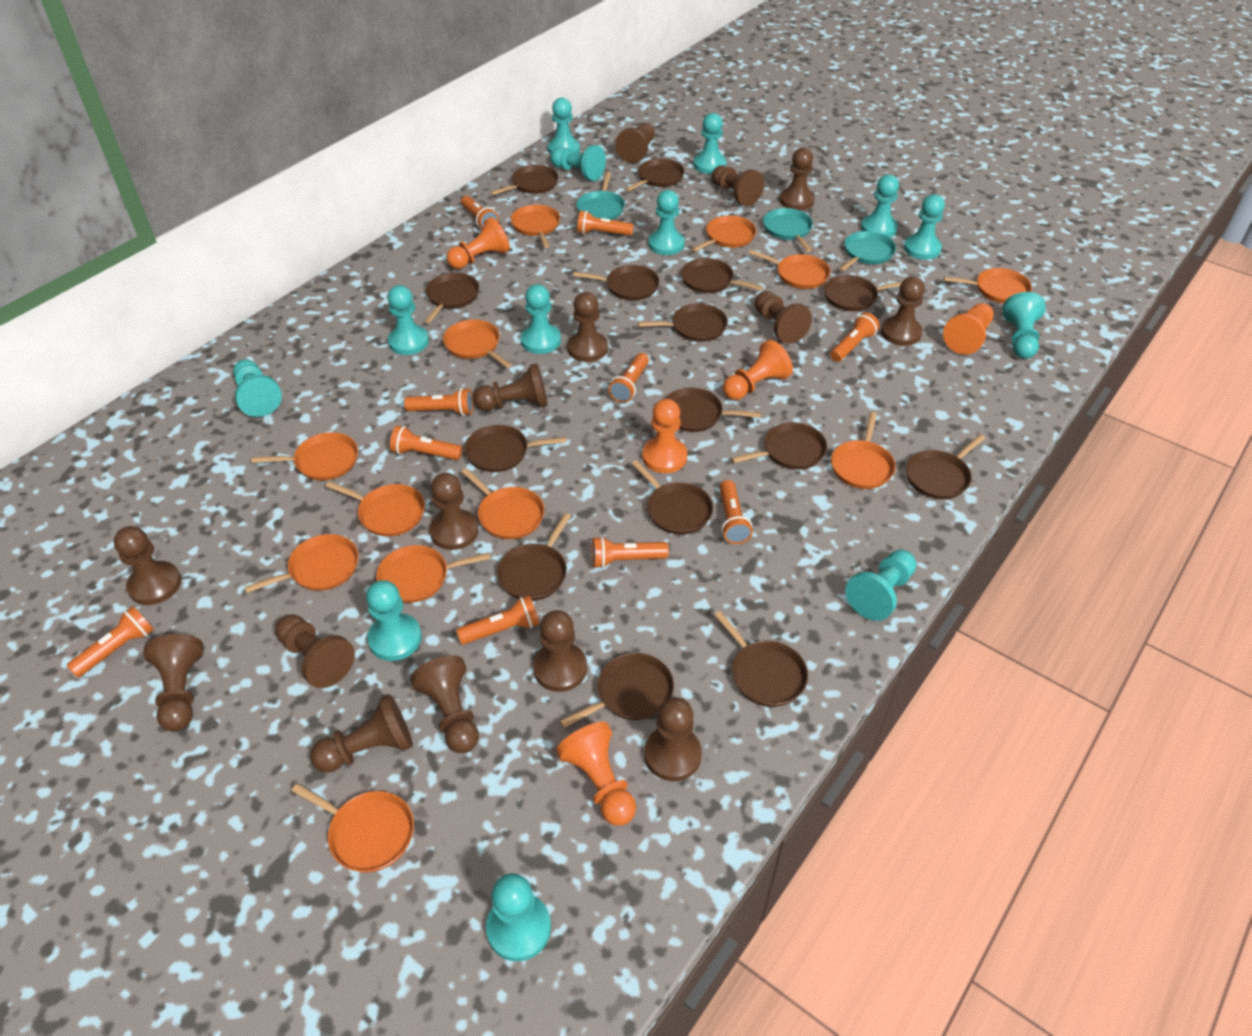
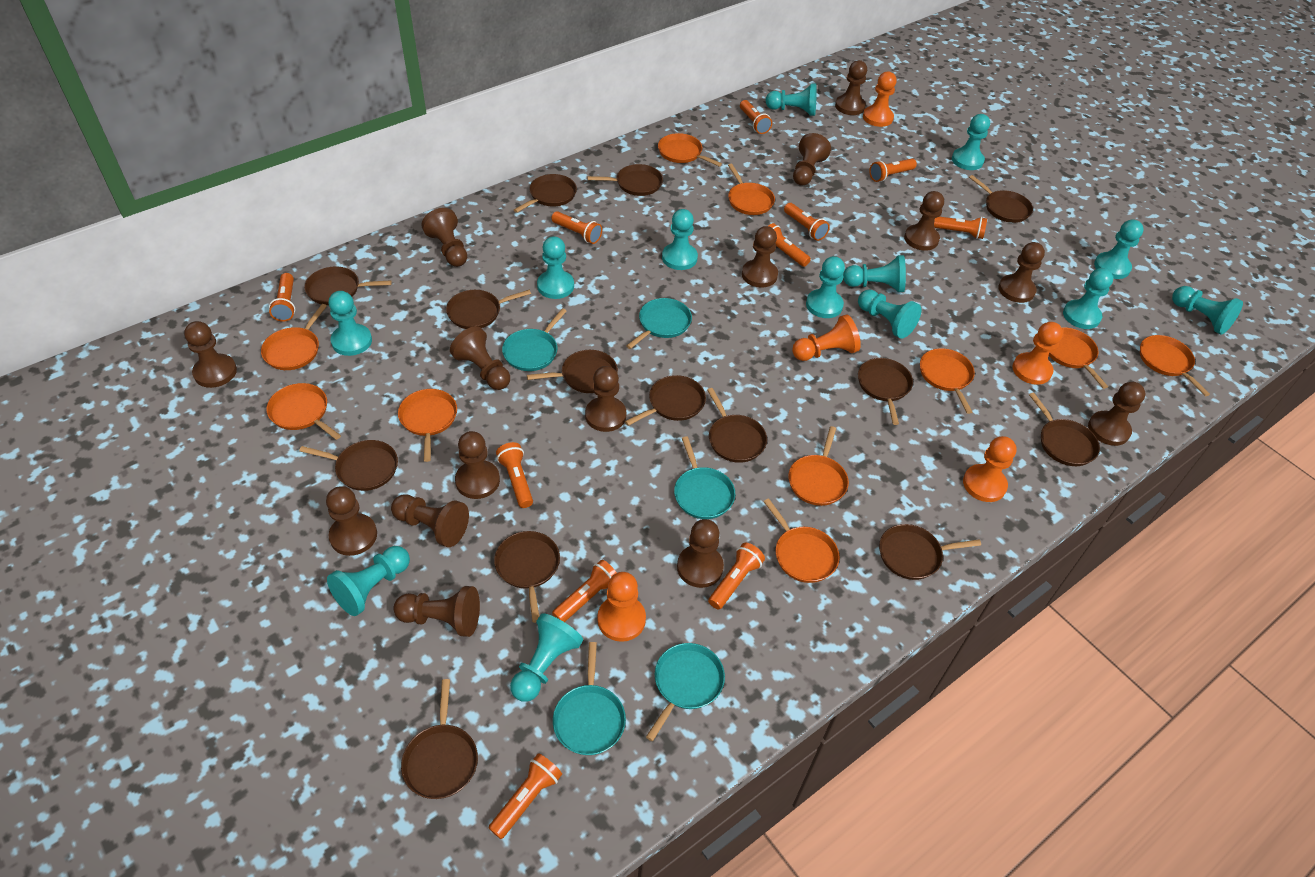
brown pan: 15 -> 14
orange flashlight: 10 -> 11
orange pan: 12 -> 10
turquoise pan: 3 -> 5

